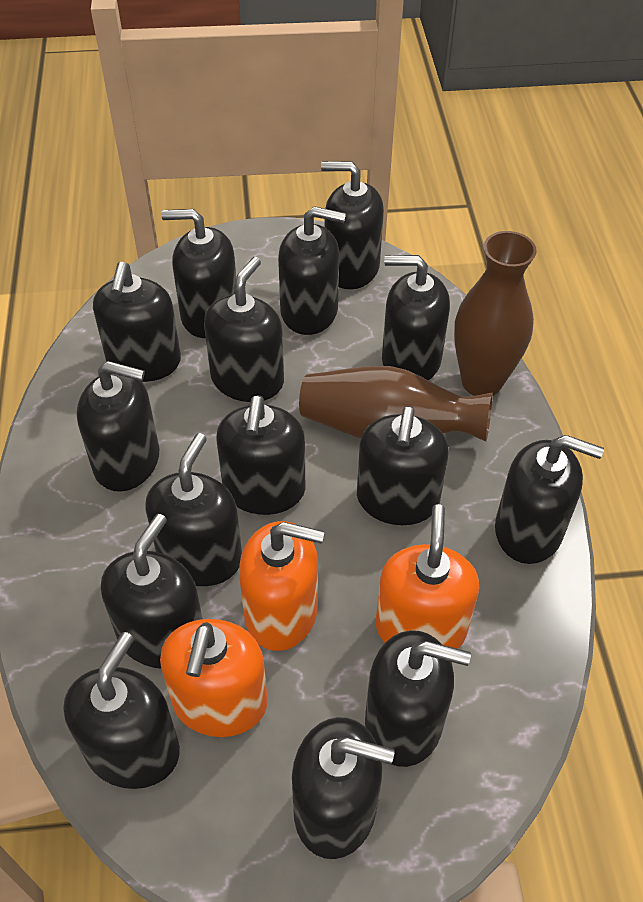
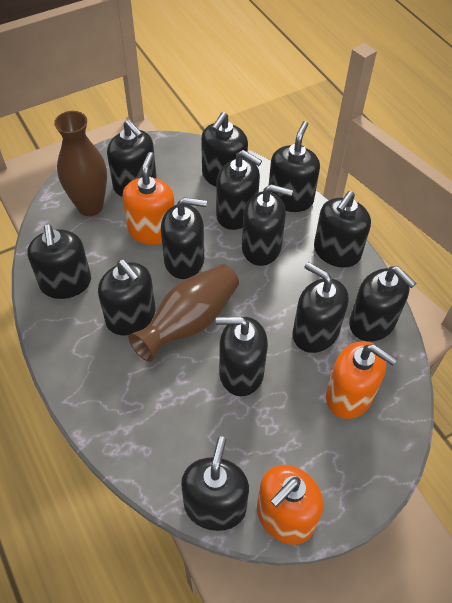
black soap dispenser: 15 -> 13

